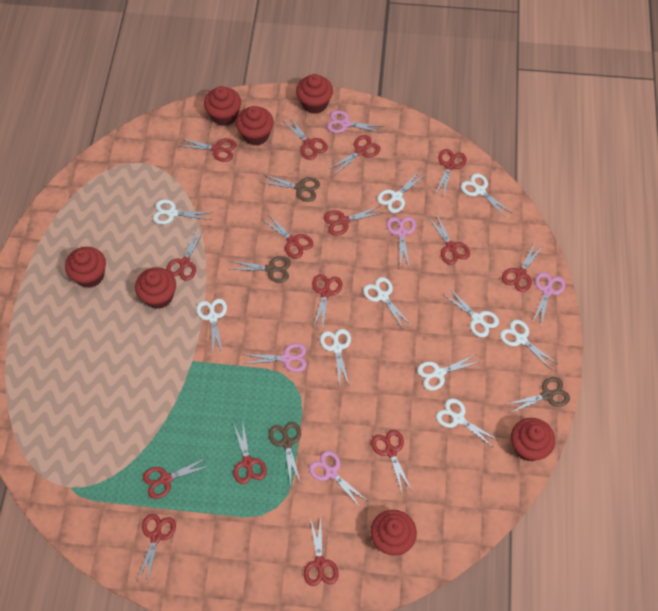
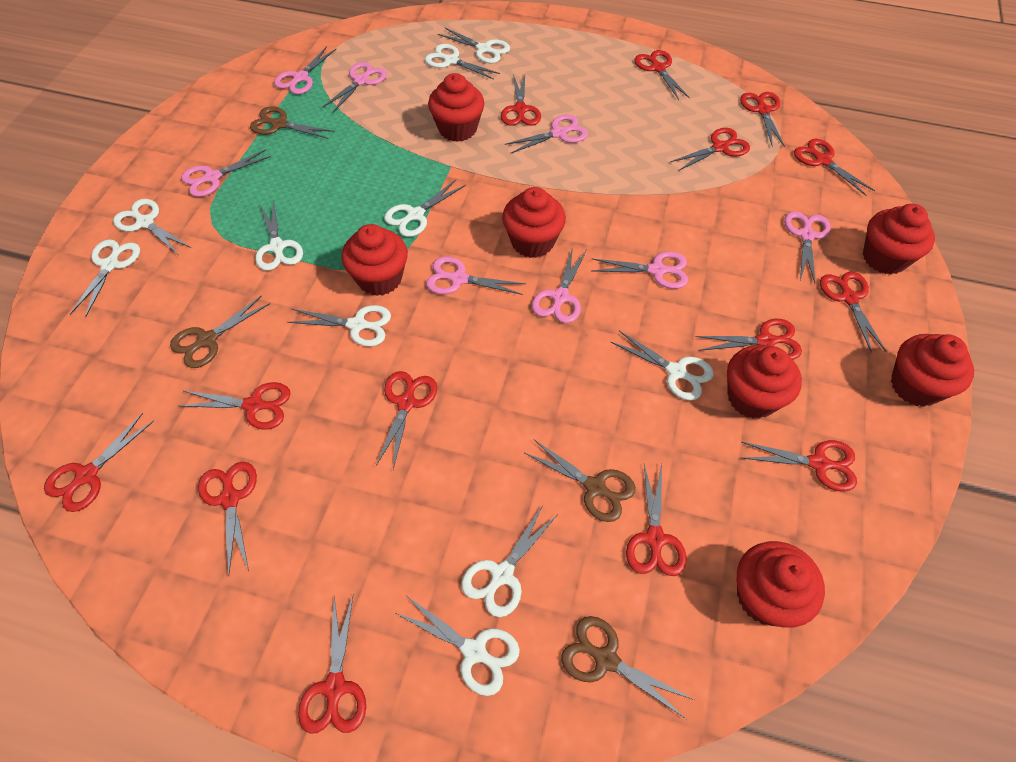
pink scissors: 5 -> 8
red scissors: 15 -> 14

